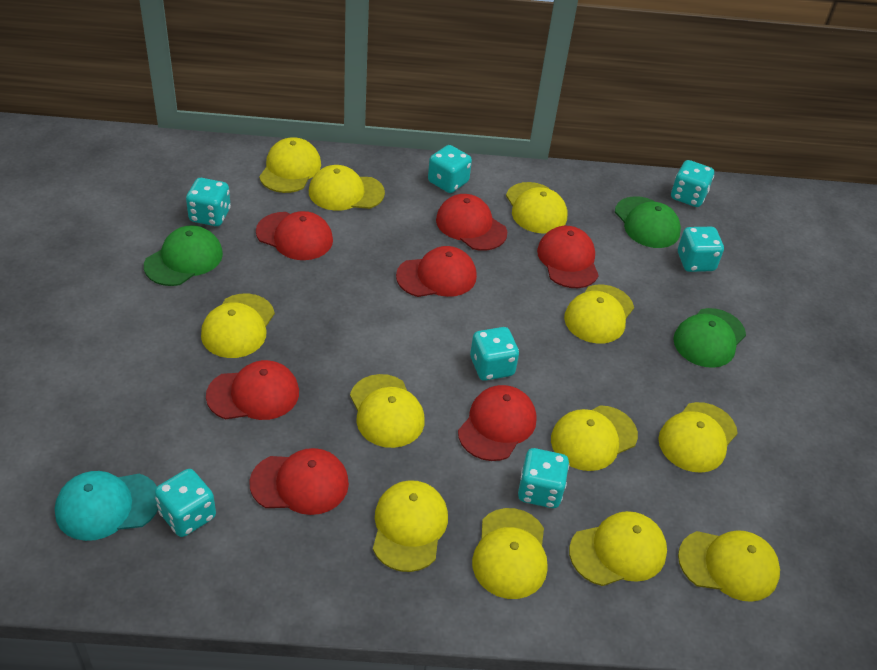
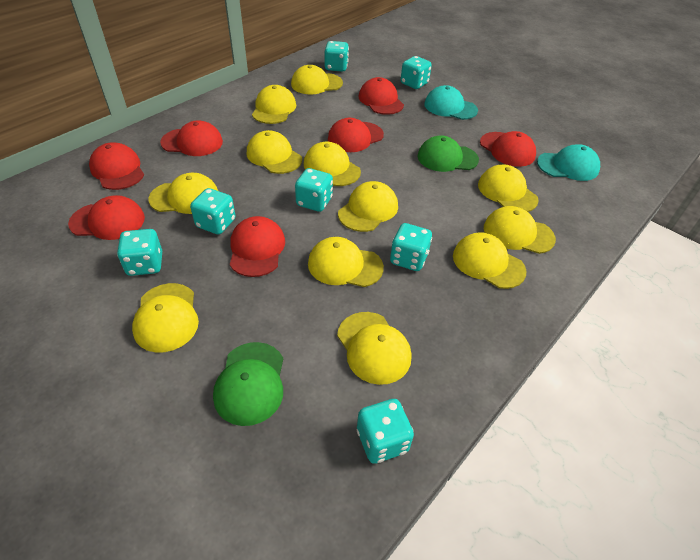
green cap: 3 -> 2
turquoise cap: 1 -> 2

